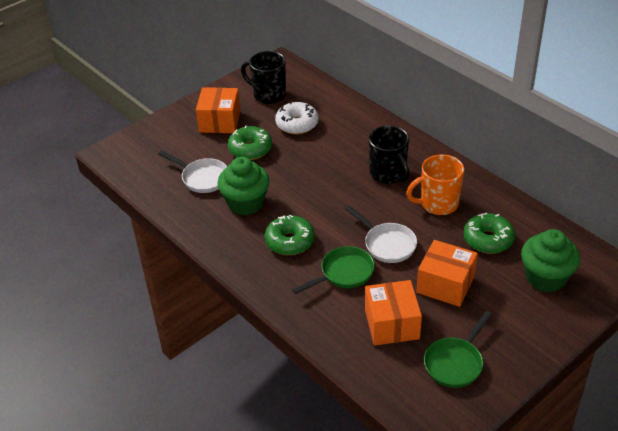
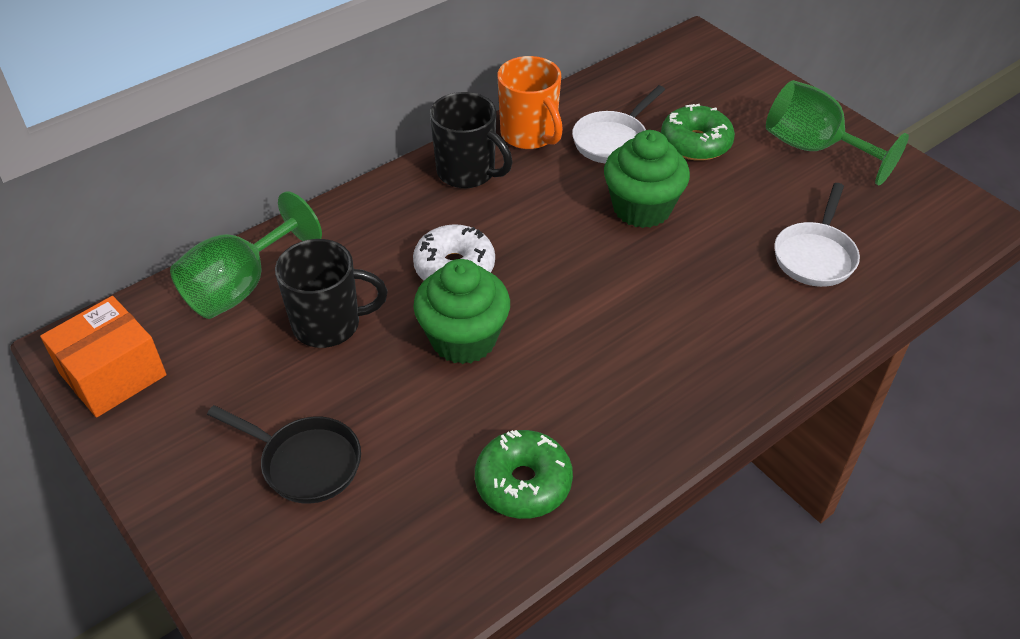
black pan: 0 -> 1
green donut: 3 -> 2
green goblet: 0 -> 2
green pan: 2 -> 0
orange box: 3 -> 1

